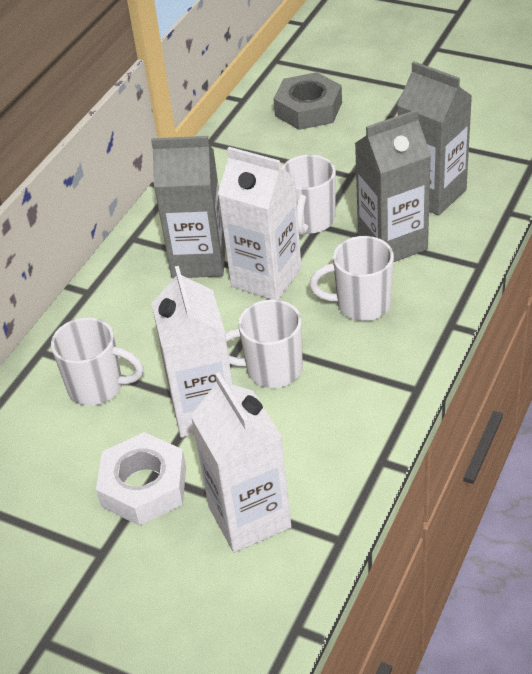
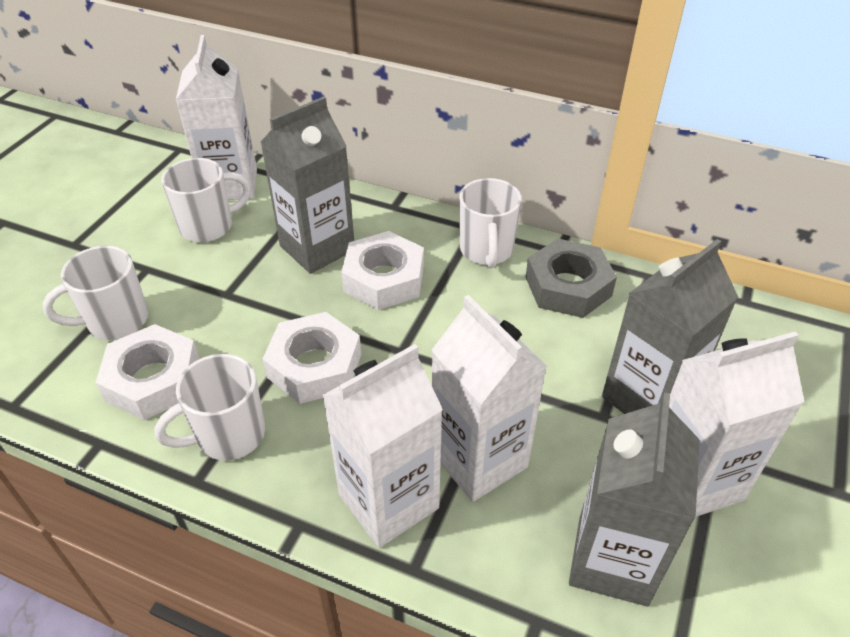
white carton: 3 -> 4
white nut: 1 -> 3

